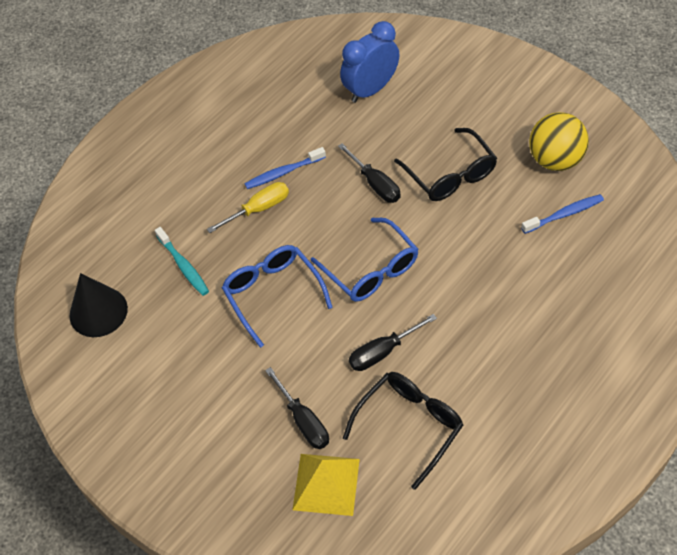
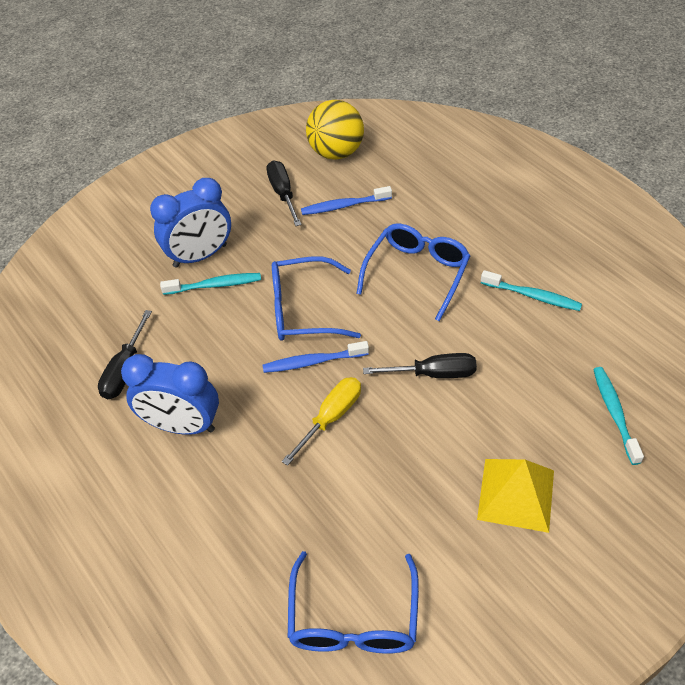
black cone: 1 -> 0
black glasses: 2 -> 0
blue clock: 1 -> 2
blue glasses: 2 -> 3
turquoise toothbrush: 1 -> 3

